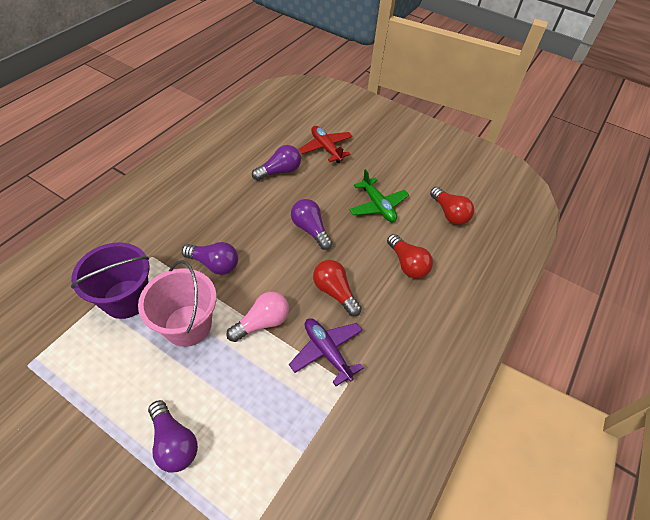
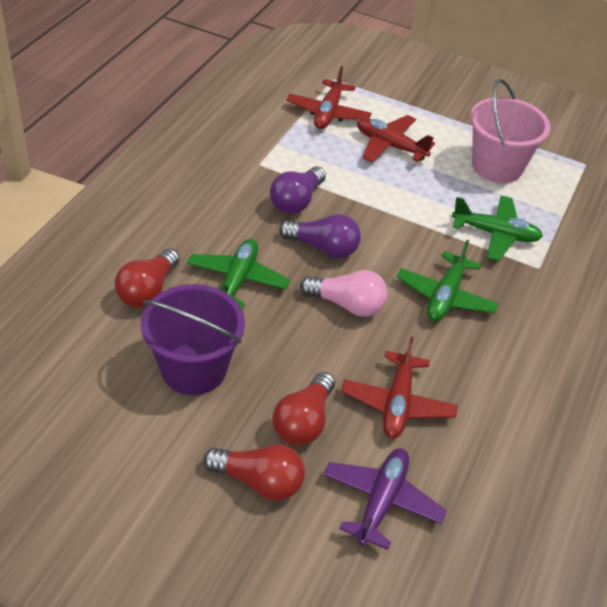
green plane: 1 -> 3
purple light bulb: 4 -> 2
red plane: 1 -> 3

